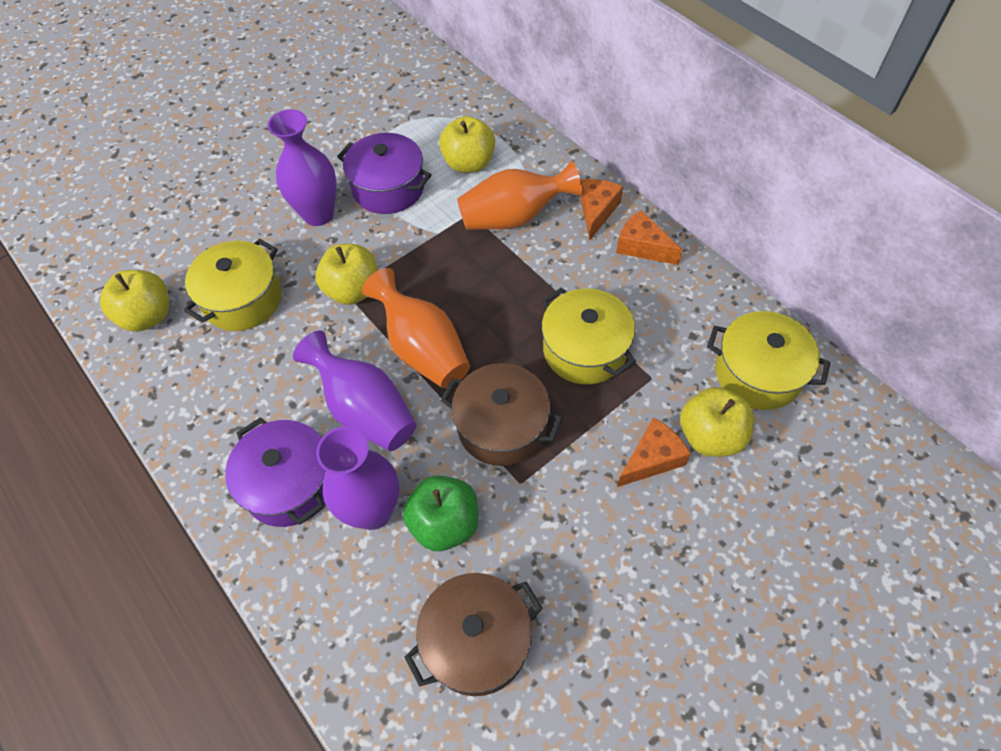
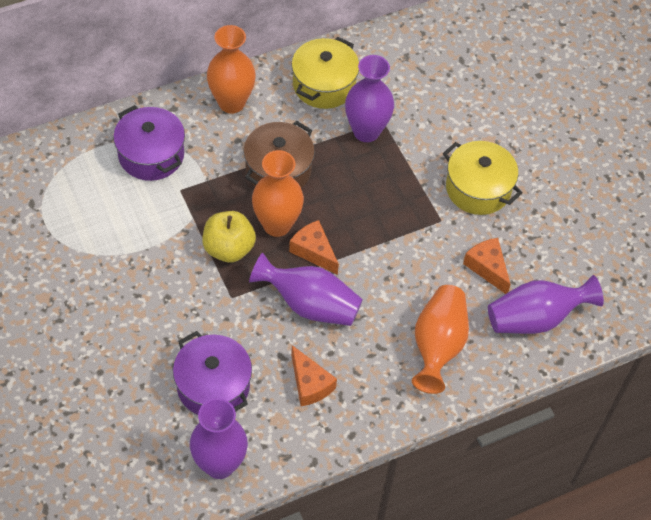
brown pot: 2 -> 1
green apple: 1 -> 0
orange vase: 2 -> 3
purple vase: 3 -> 4
yellow apple: 4 -> 1
yellow pot: 3 -> 2

